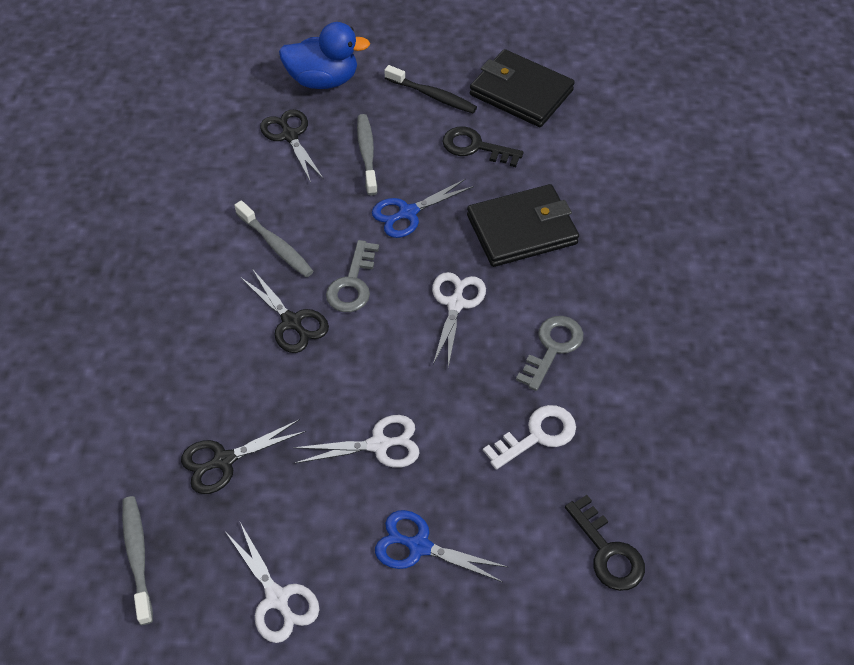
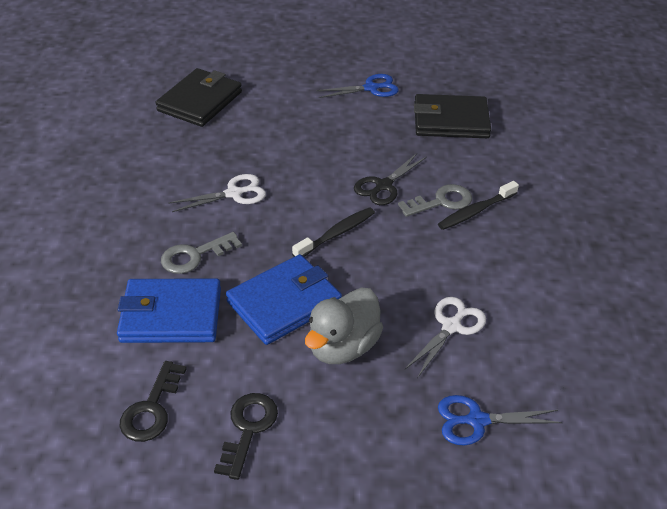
black scissors: 3 -> 1
black toothbrush: 1 -> 2
blue duck: 1 -> 0
blue wallet: 0 -> 2
grey duck: 0 -> 1
grey toothbrush: 3 -> 0
white key: 1 -> 0
white scissors: 3 -> 2

